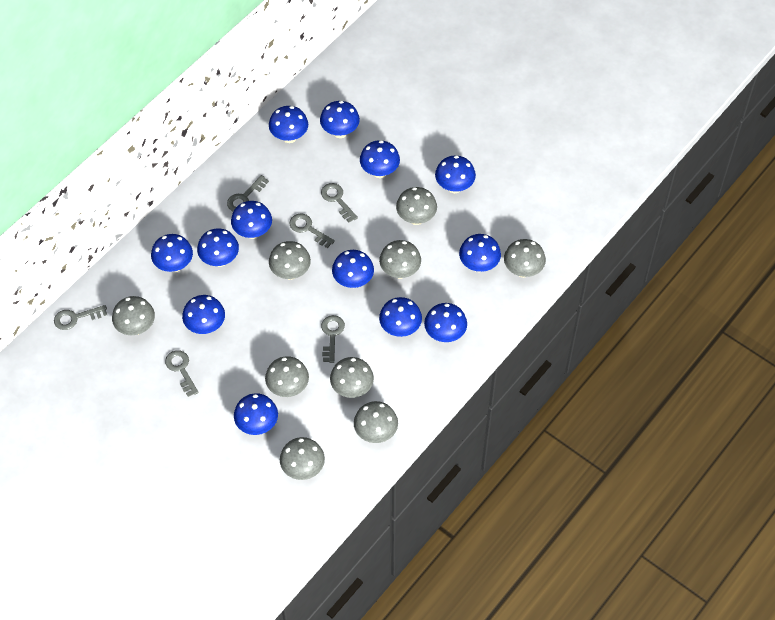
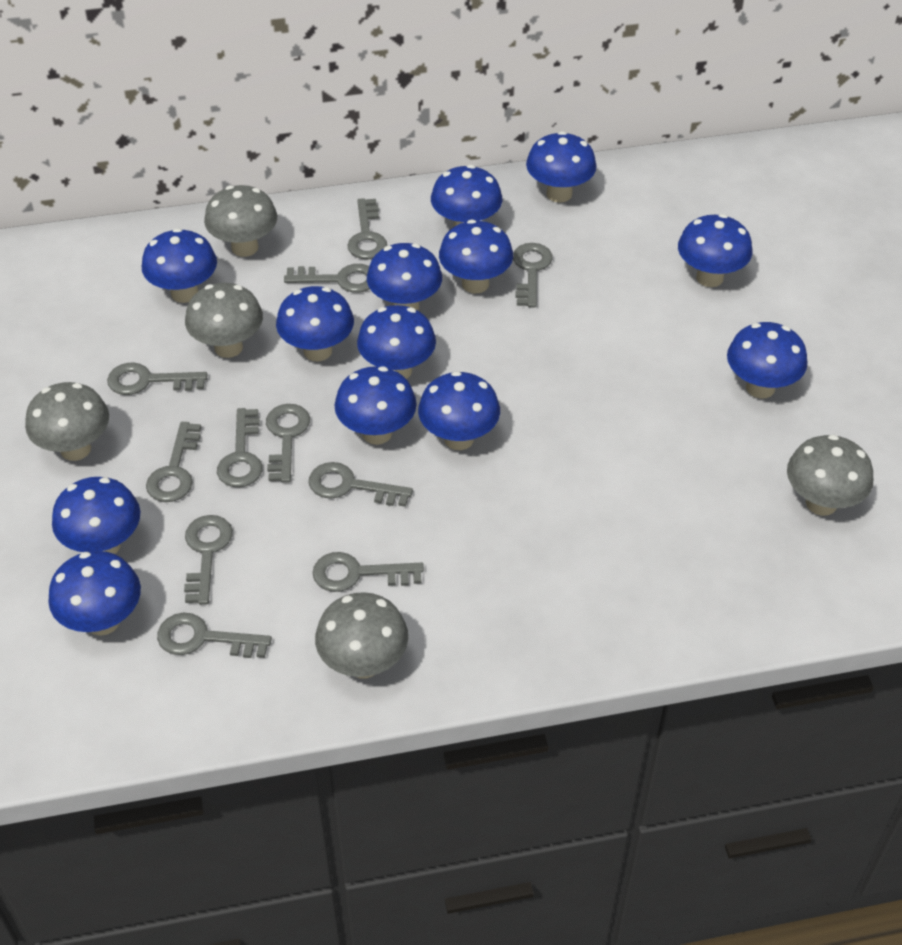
grey key: 6 -> 11
grey mushroom: 9 -> 5

